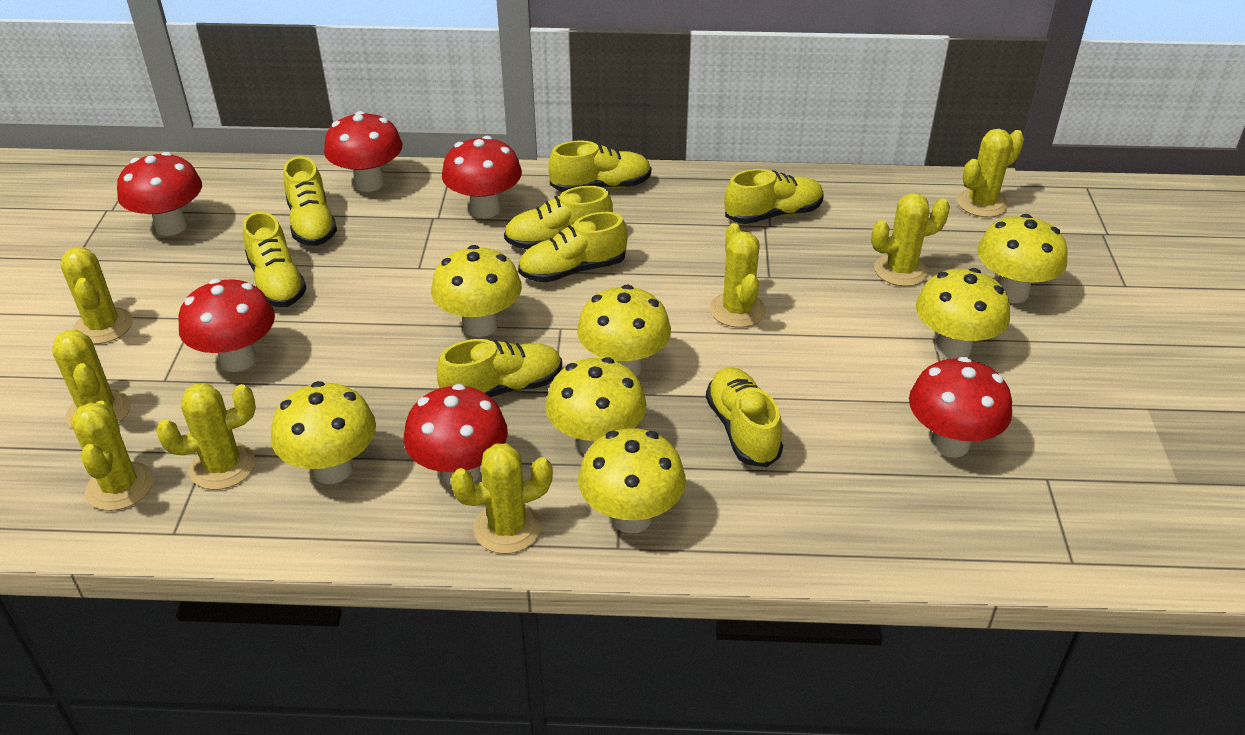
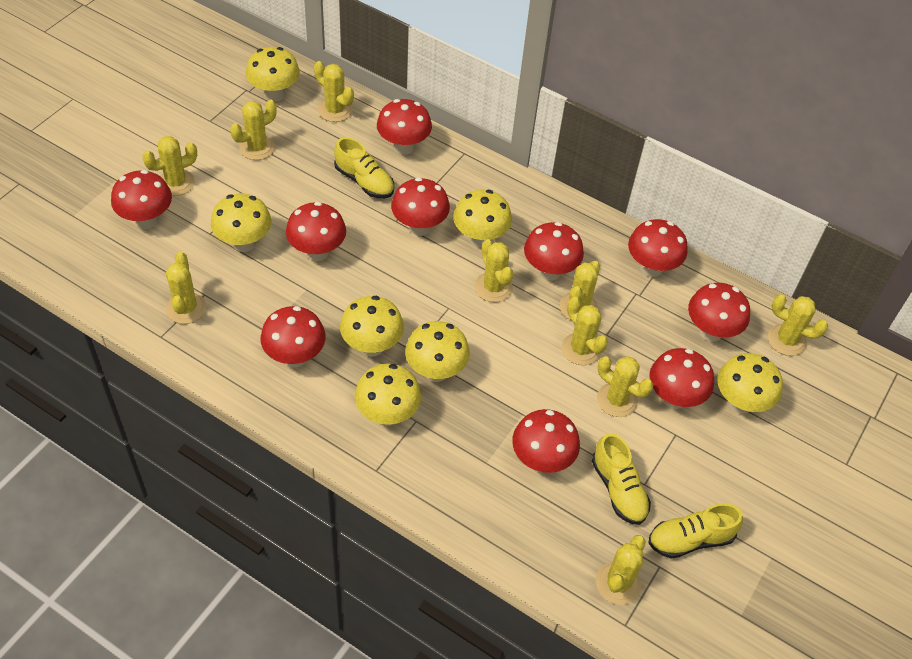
red mushroom: 6 -> 10
yellow cactus: 8 -> 10
yellow shoe: 8 -> 3

